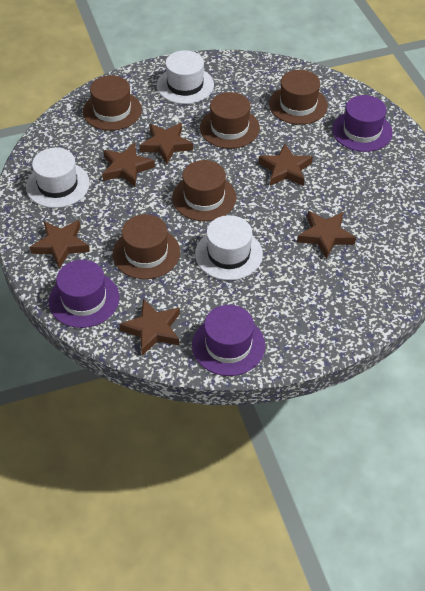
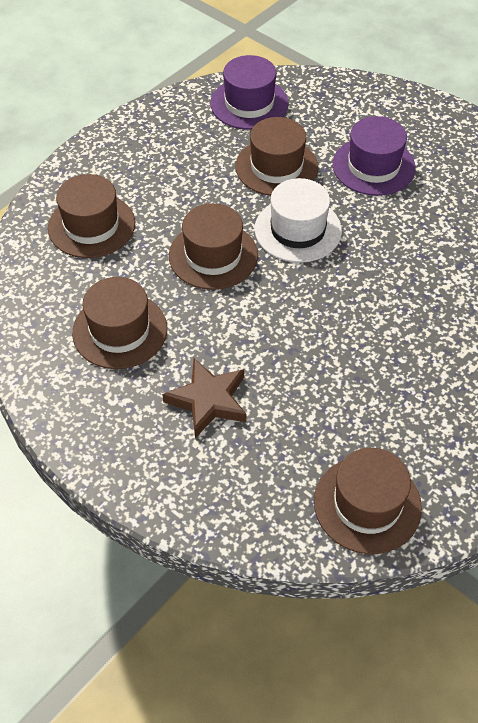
brown star: 6 -> 1
purple hat: 3 -> 2
white hat: 3 -> 1

